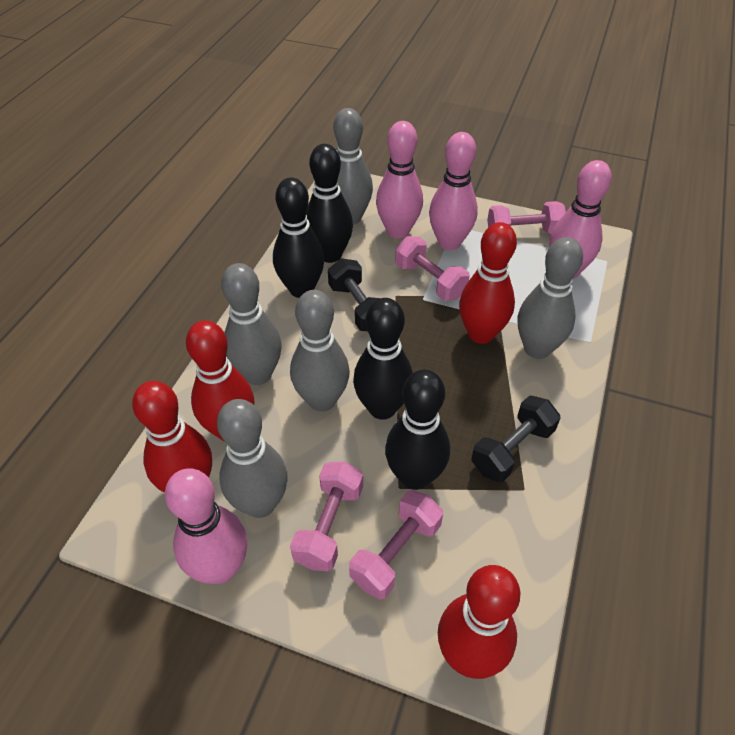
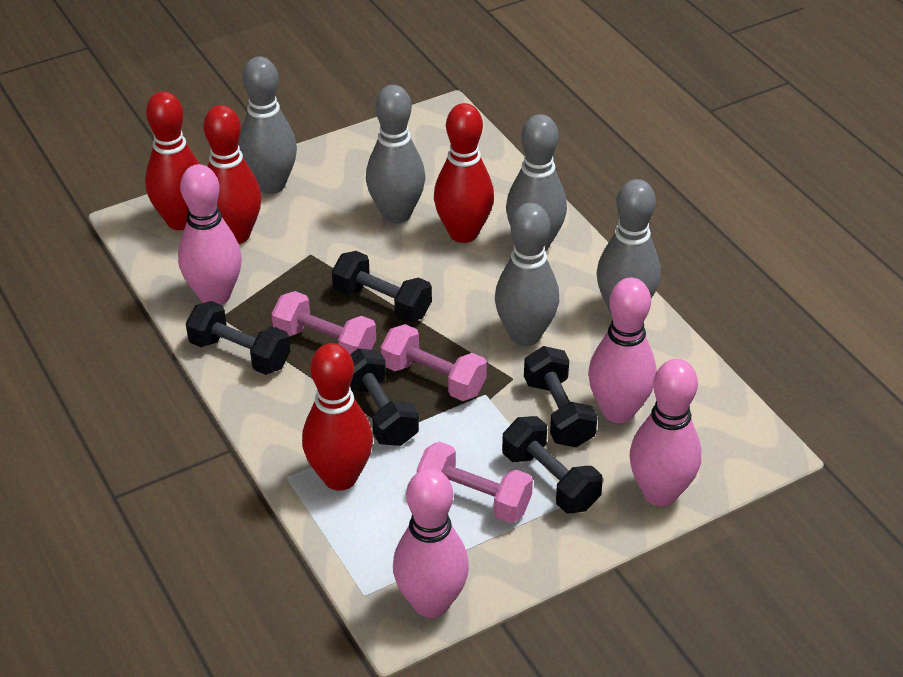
black bowling pin: 4 -> 0
black dumbbell: 2 -> 5
pink dumbbell: 4 -> 3

